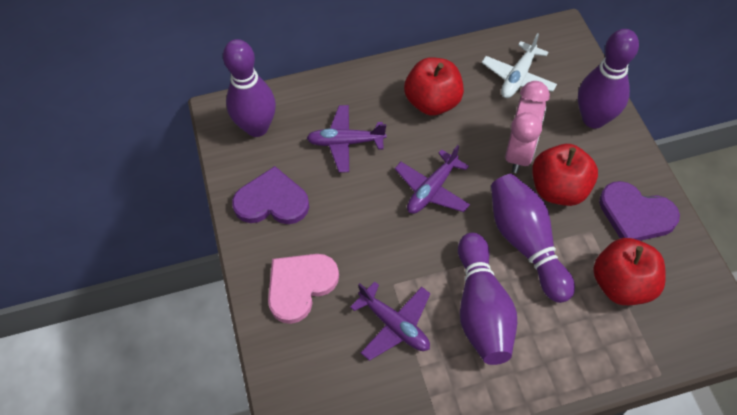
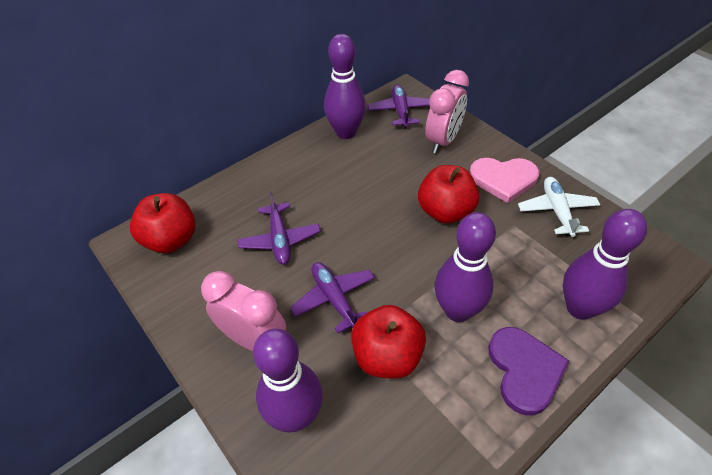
pink clock: 1 -> 2
purple heart: 2 -> 1

